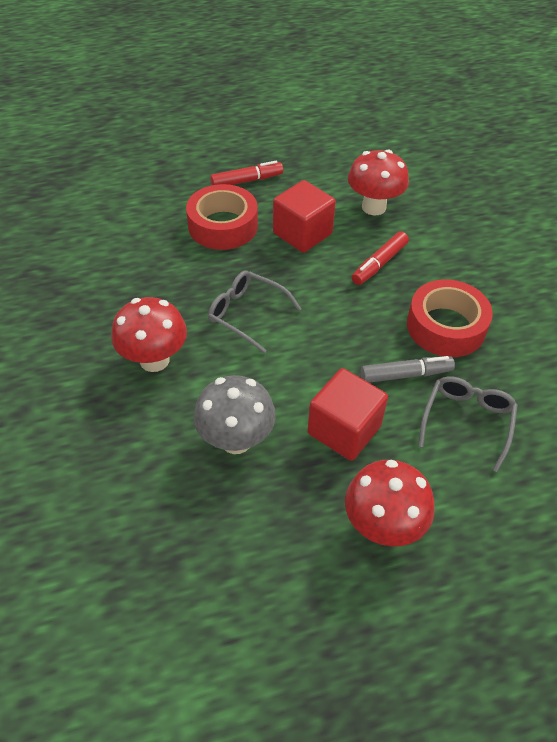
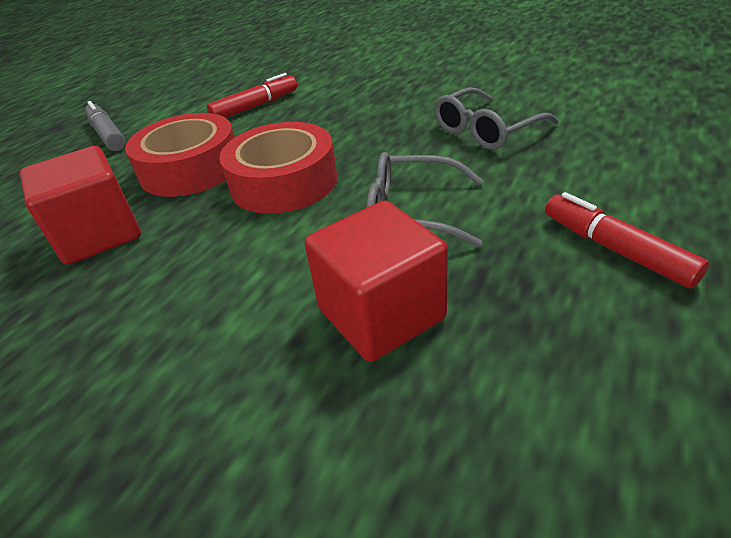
grey mushroom: 1 -> 0
red mushroom: 3 -> 0

